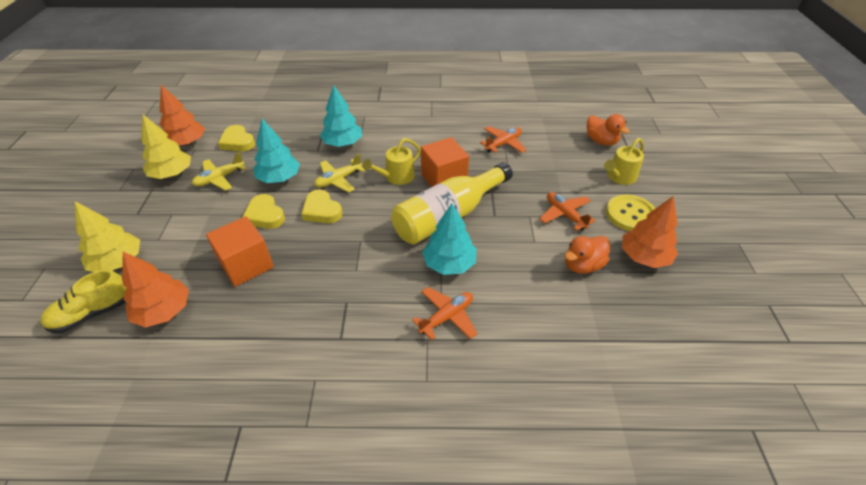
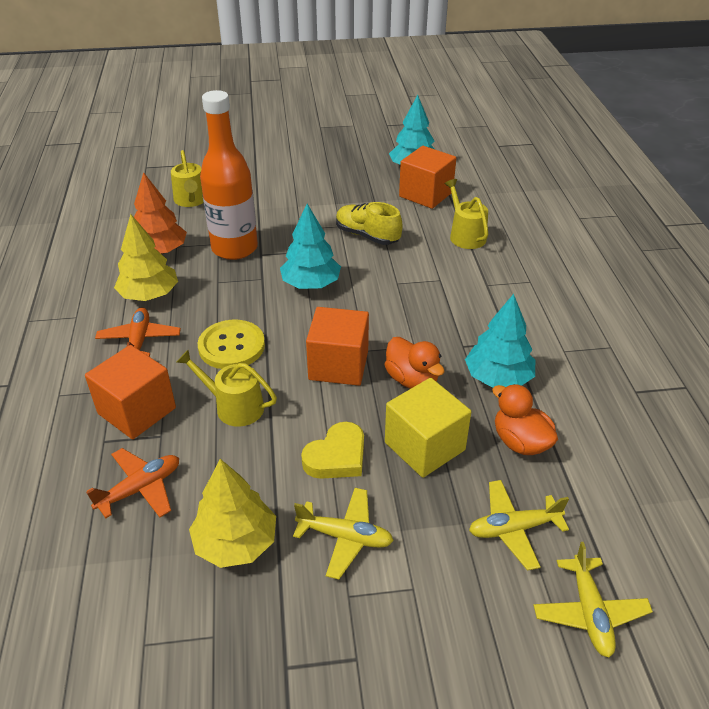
orange bottle: 0 -> 1
orange cube: 2 -> 3
orange plane: 3 -> 2
orange tree: 3 -> 1
yellow bottle: 1 -> 0
yellow cube: 0 -> 1
yellow heart: 3 -> 1
yellow plane: 2 -> 3
yellow watering can: 2 -> 3

